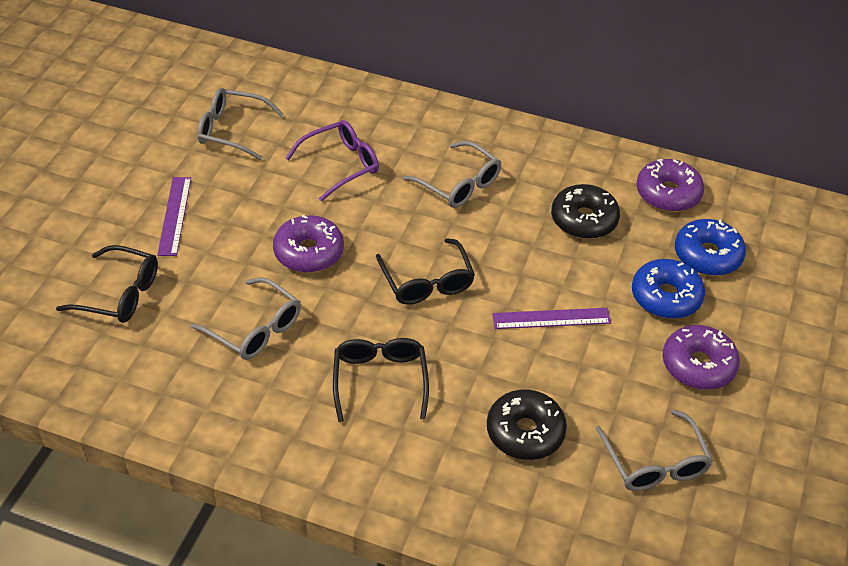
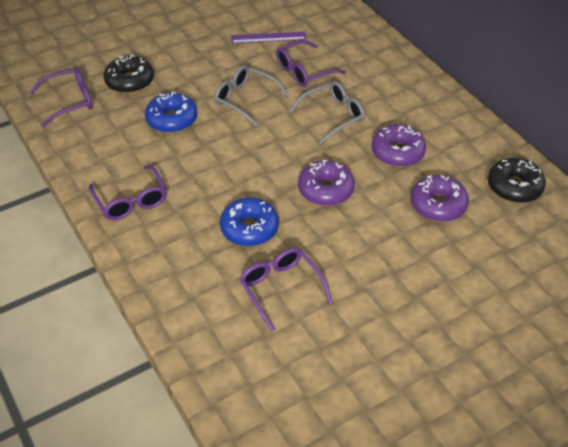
black glasses: 3 -> 0
grey glasses: 4 -> 2
purple glasses: 1 -> 4
purple ruler: 2 -> 1

